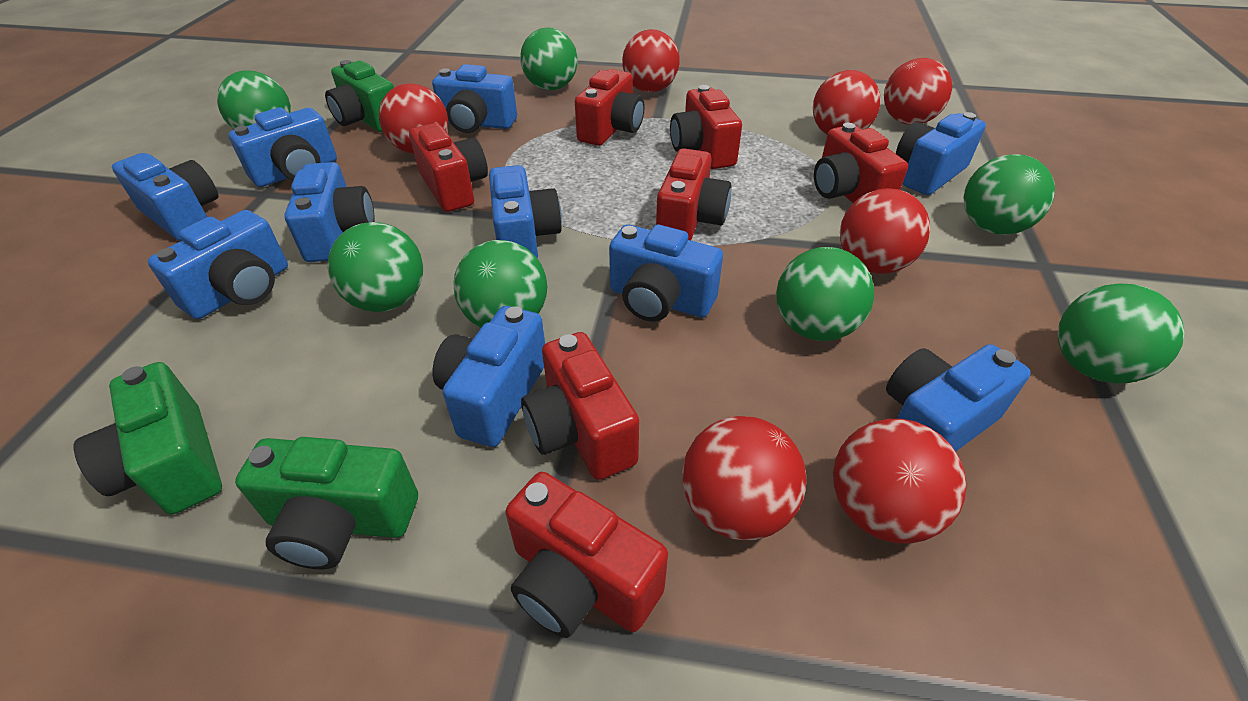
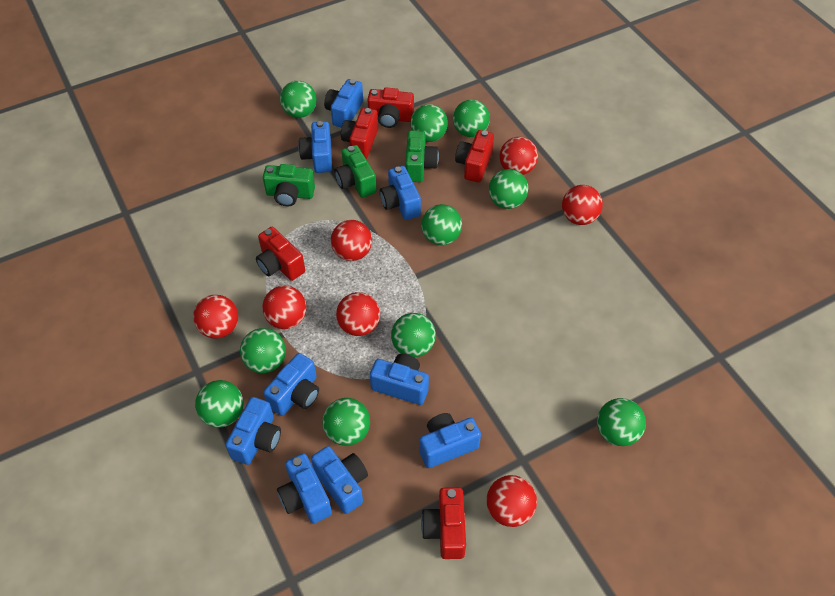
blue camera: 10 -> 9
green ball: 7 -> 10
red camera: 7 -> 5

